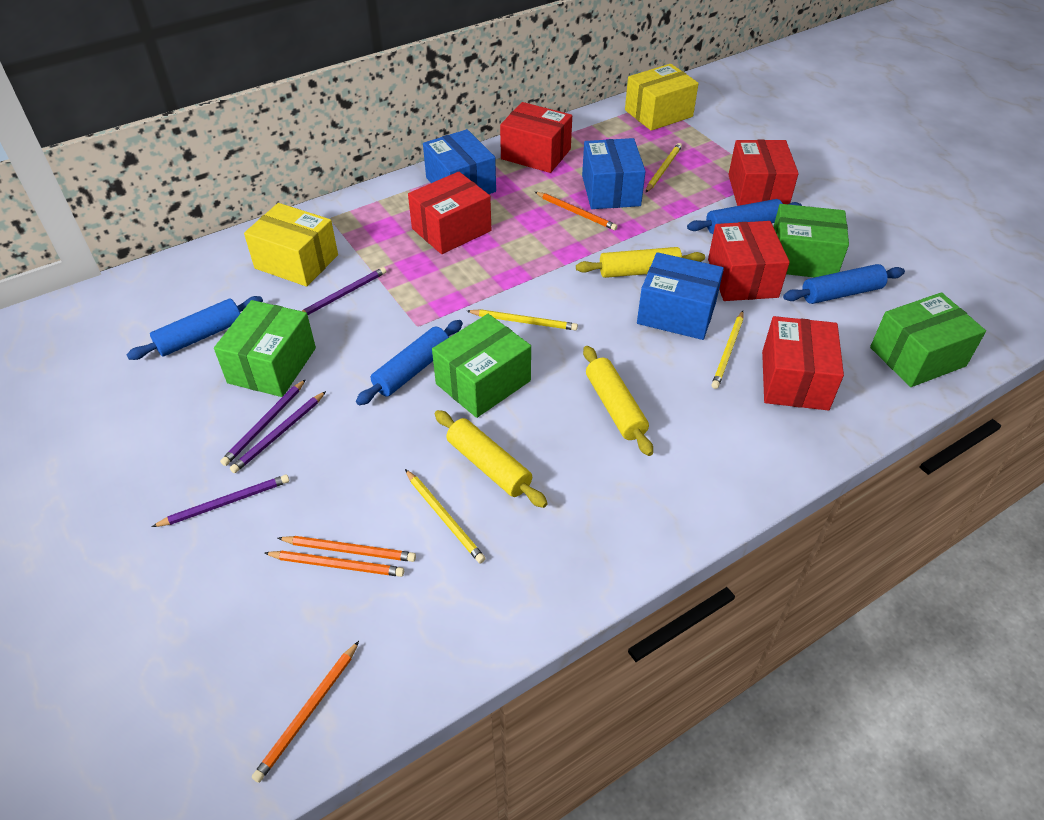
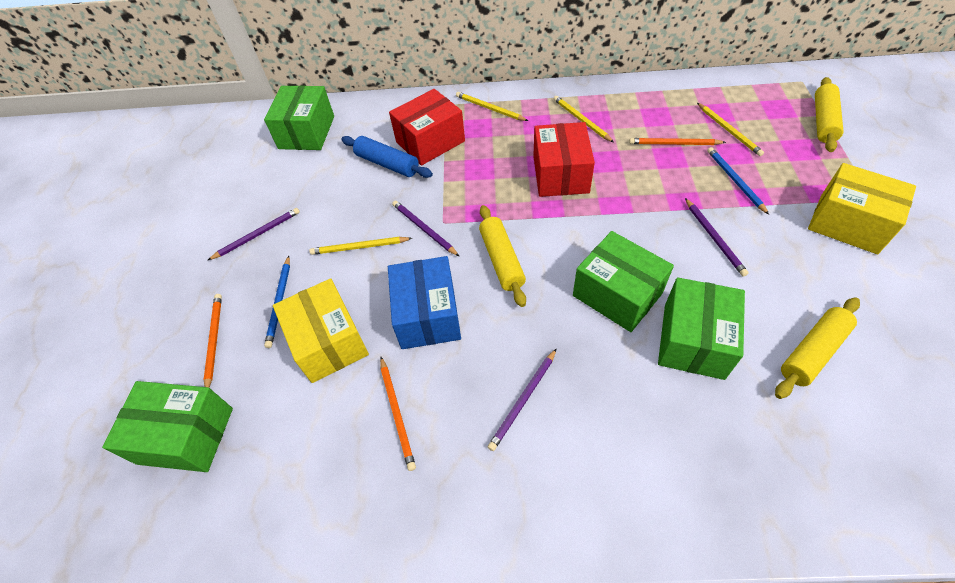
blue box: 3 -> 1
blue pencil: 0 -> 2
blue rolling pin: 4 -> 1
orange pencil: 4 -> 3
red box: 5 -> 2

